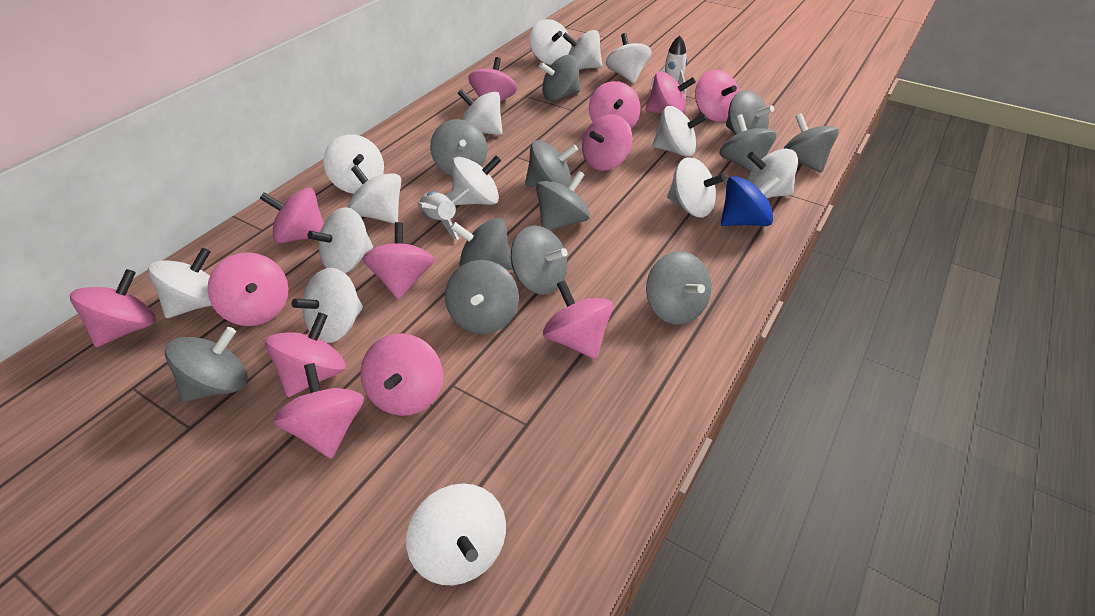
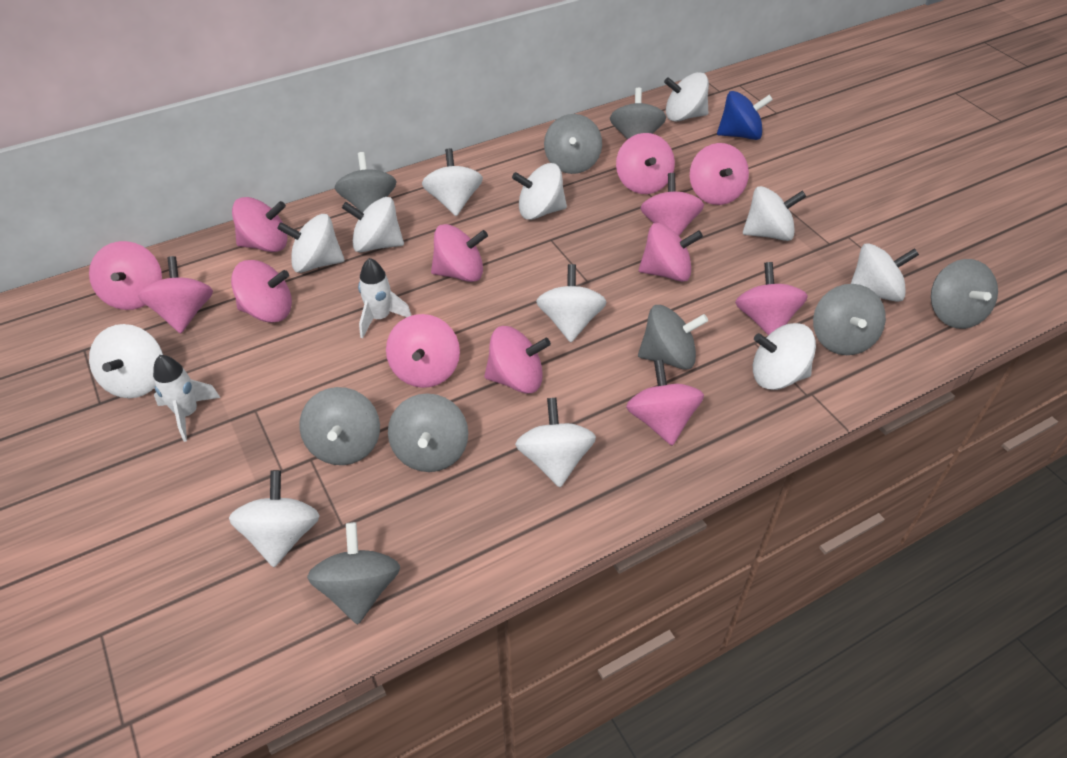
grey spinning top: 12 -> 9
white spinning top: 14 -> 12

